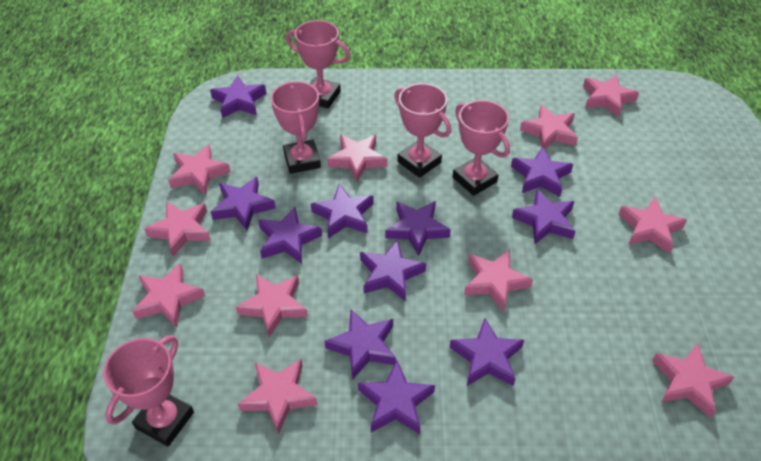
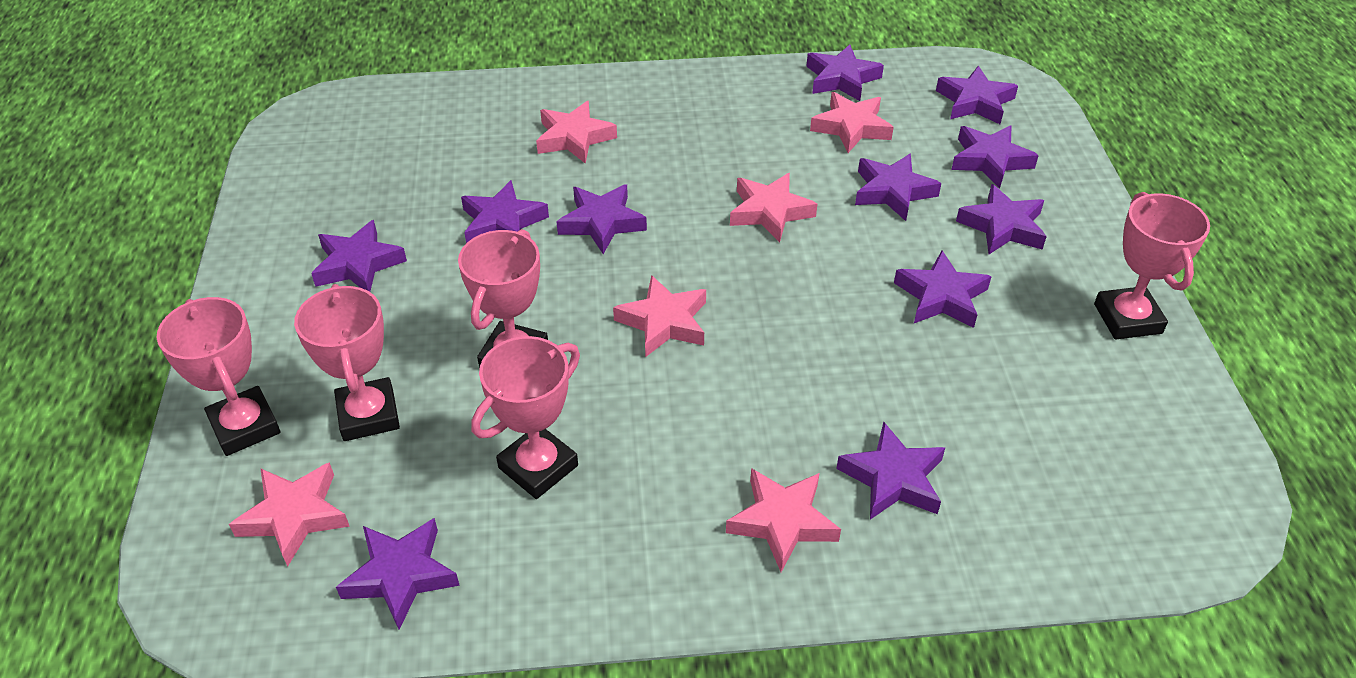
pink star: 11 -> 6

